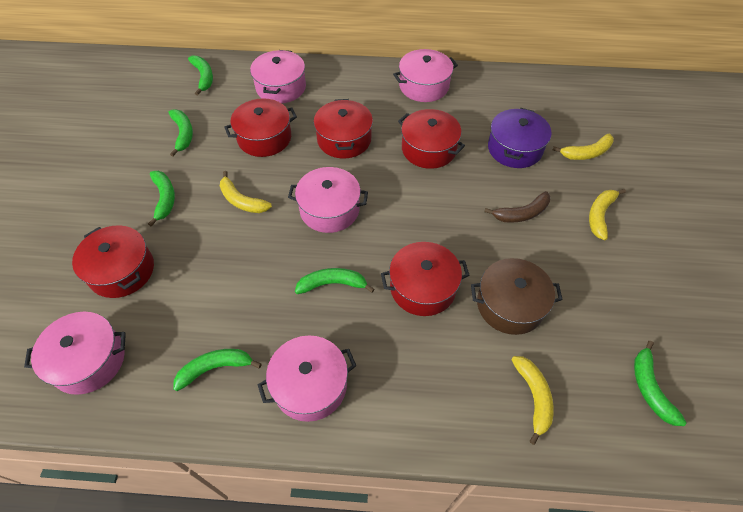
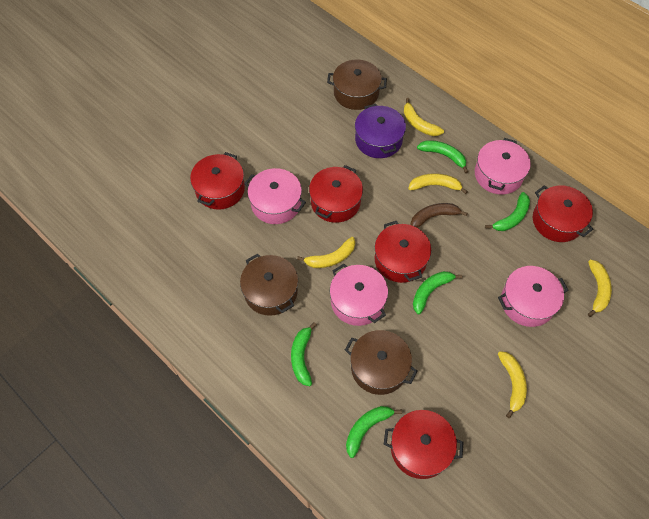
brown pot: 1 -> 3
green banana: 6 -> 5
pink pot: 5 -> 4
yellow banana: 4 -> 5

